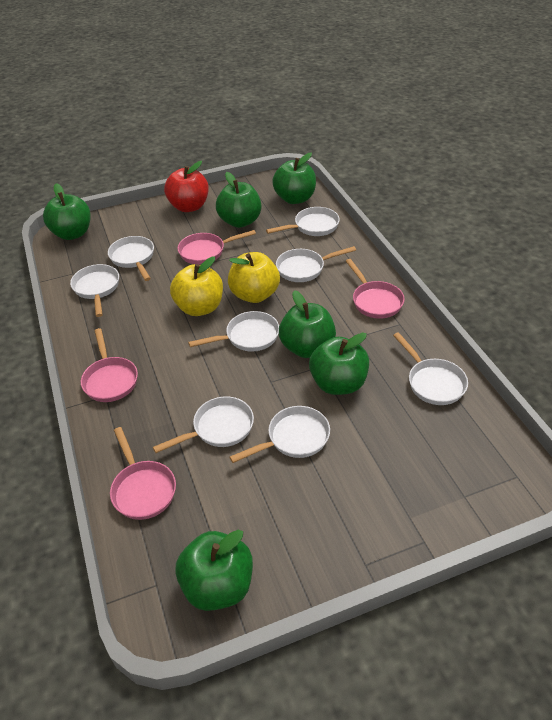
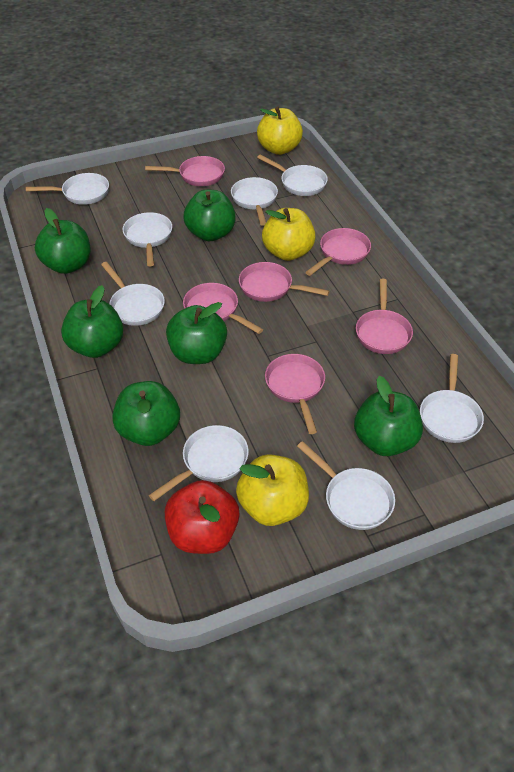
pink pan: 4 -> 6
yellow apple: 2 -> 3

